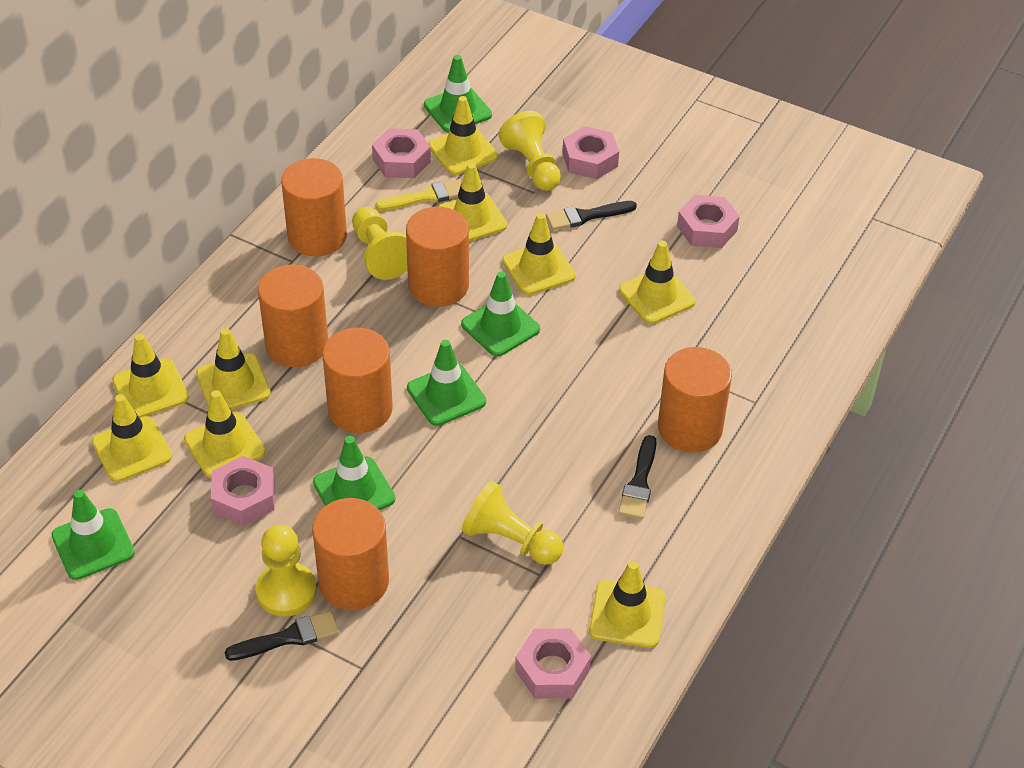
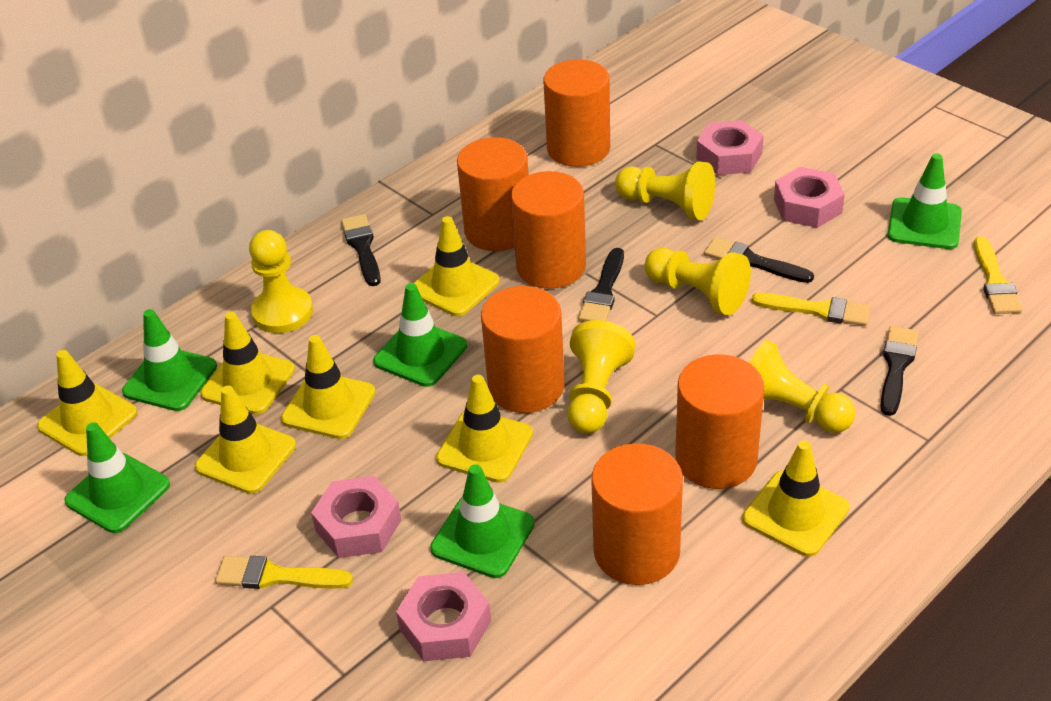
black brush: 3 -> 4
pink nut: 5 -> 4
yellow brush: 1 -> 3
yellow pawn: 4 -> 5
yellow traffic cone: 9 -> 7

